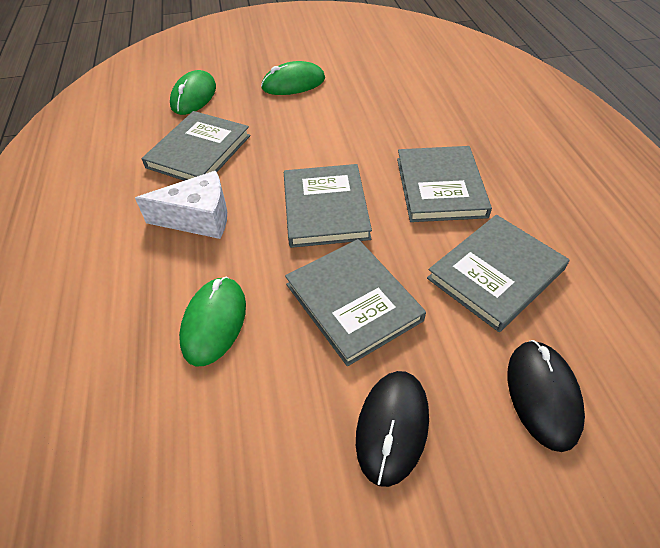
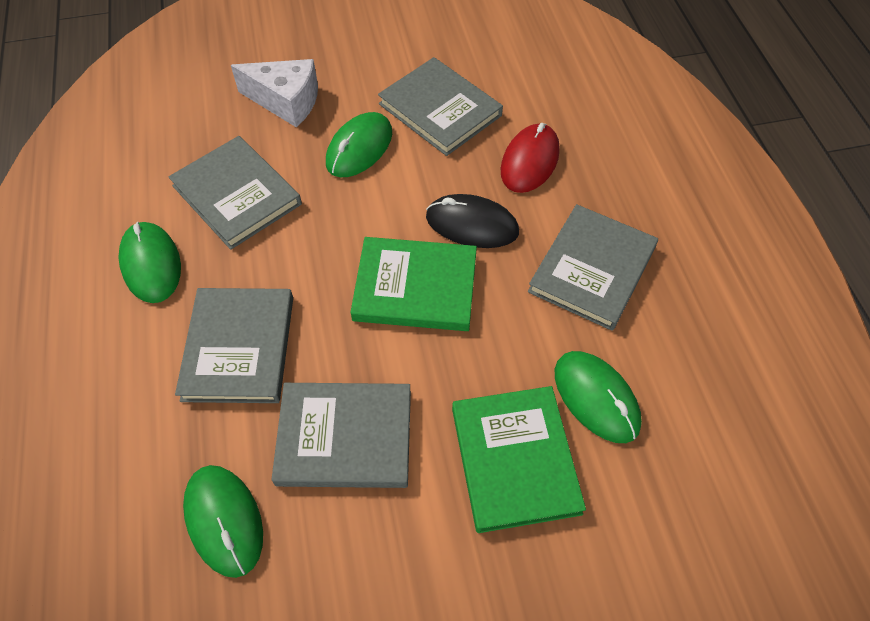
black mouse: 2 -> 1
green book: 0 -> 2
green mouse: 3 -> 4
red mouse: 0 -> 1

